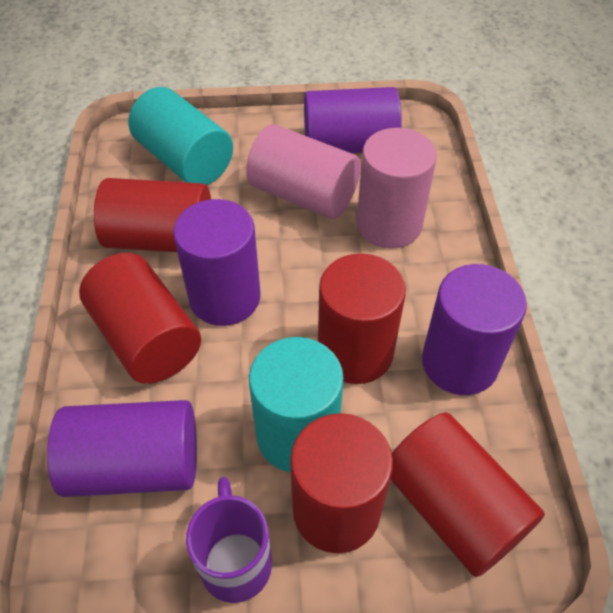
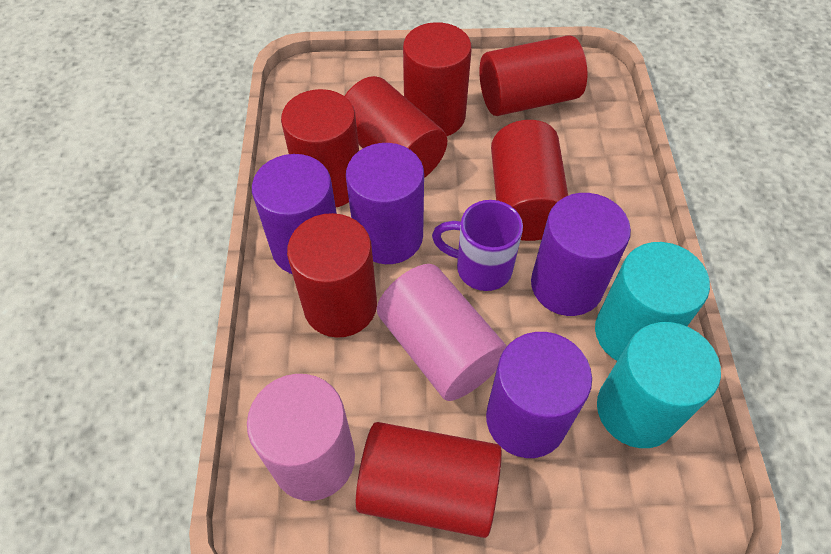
red cylinder: 5 -> 7

